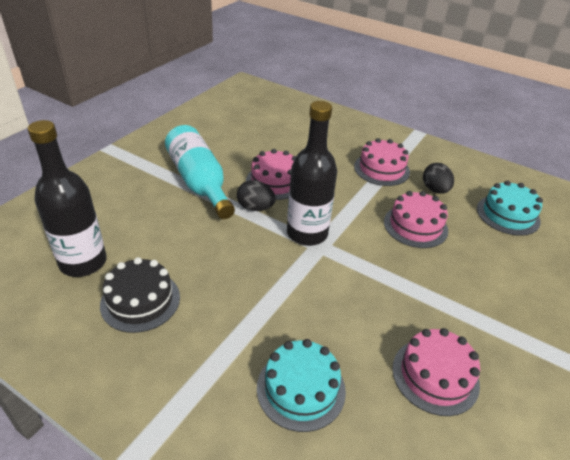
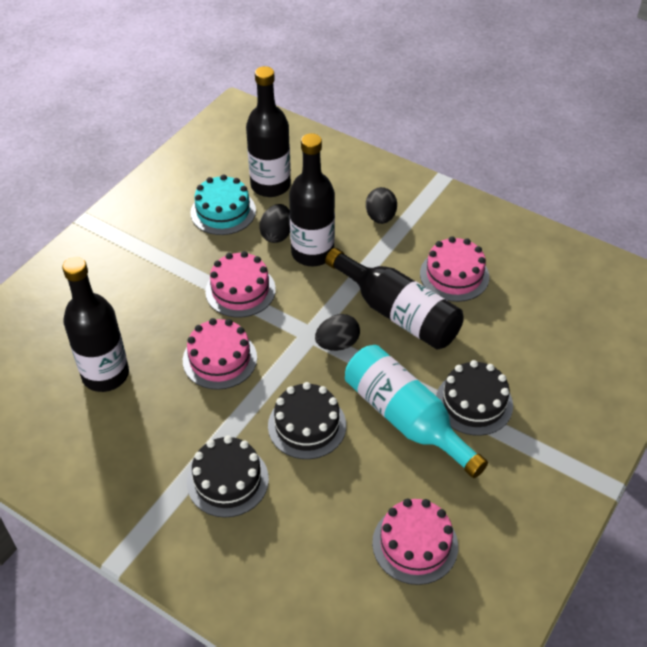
black bottle: 2 -> 4
black cake: 1 -> 3
black egg: 2 -> 3
turquoise cake: 2 -> 1

